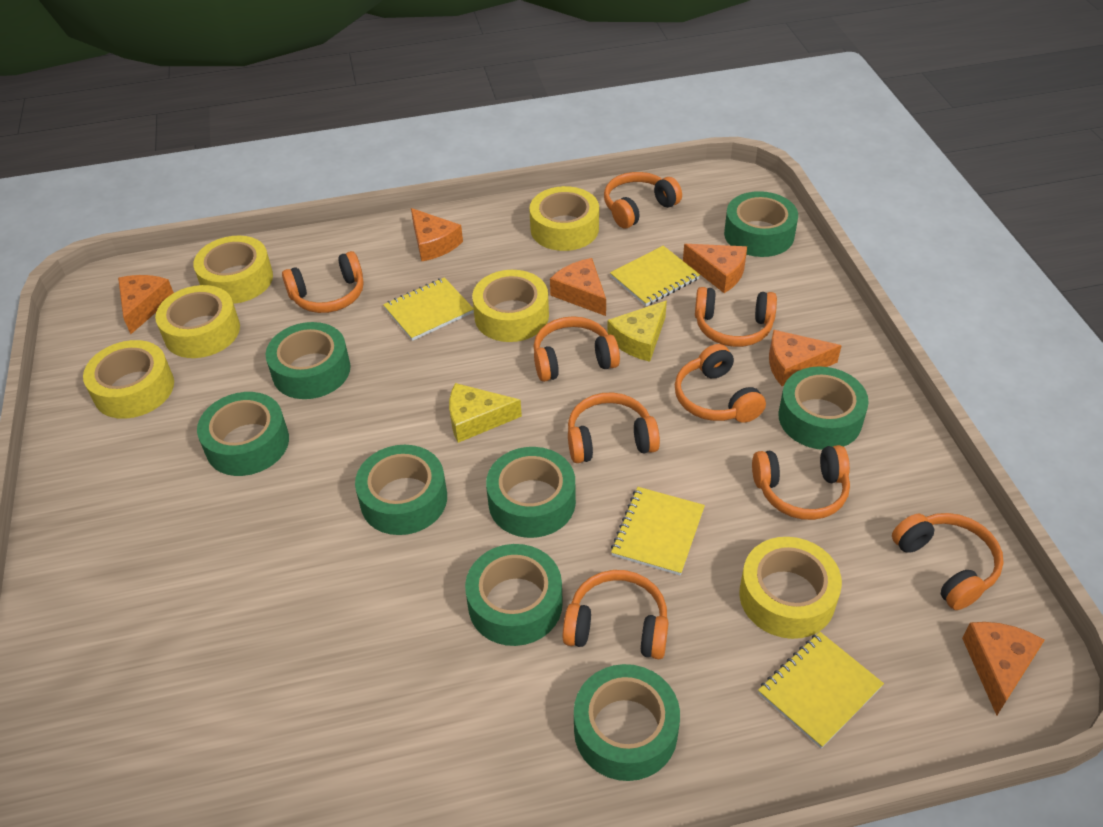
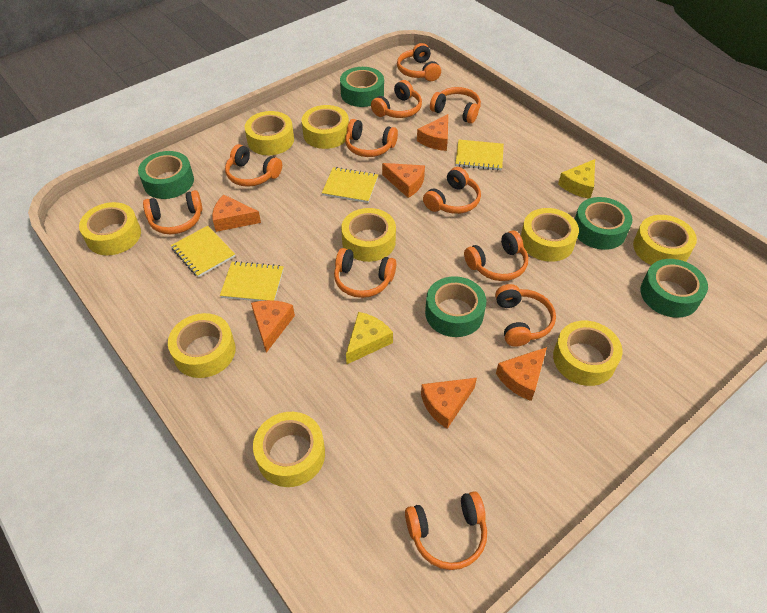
green tape: 8 -> 5
orange headphones: 9 -> 11
yellow tape: 6 -> 9

